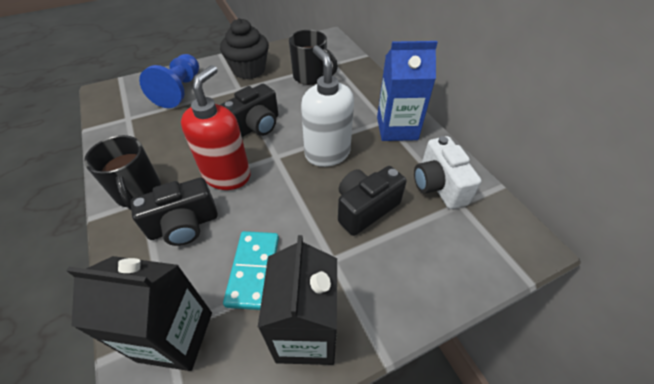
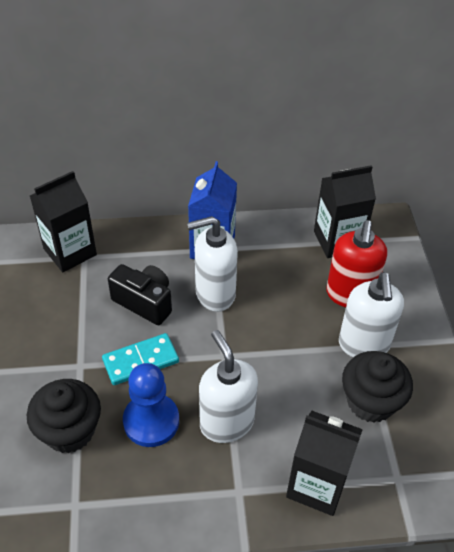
black camera: 3 -> 1
black carton: 2 -> 3
black cupcake: 1 -> 2
black mug: 2 -> 0
white camera: 1 -> 0
white soap dispenser: 1 -> 3

